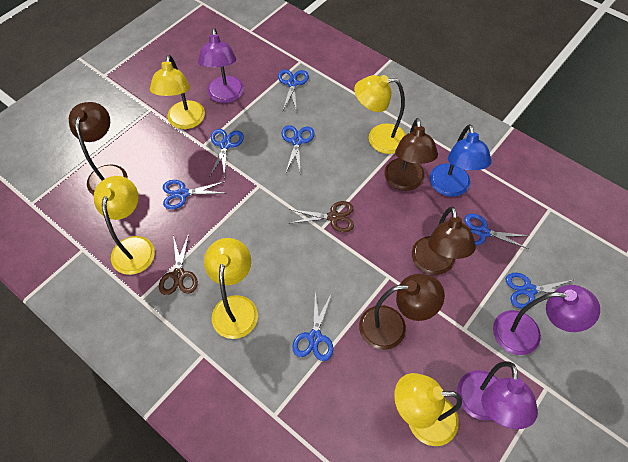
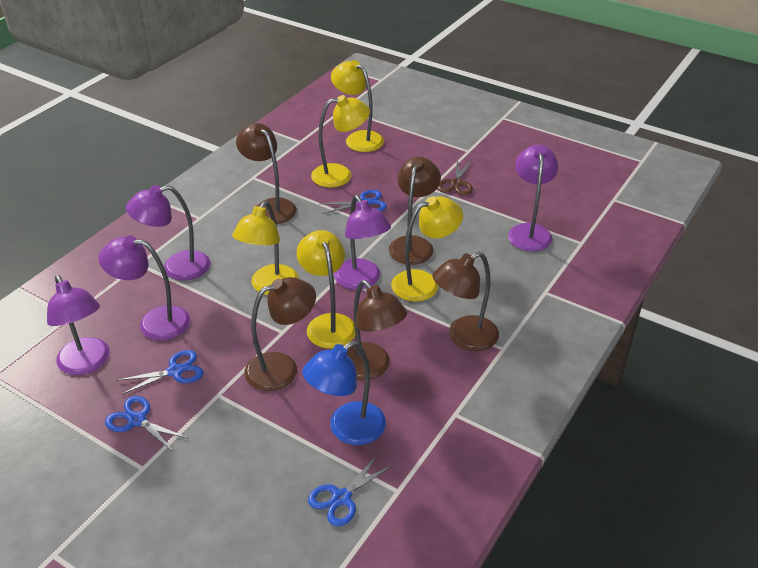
blue scissors: 7 -> 4
brown lamp: 4 -> 5
brown scissors: 2 -> 1
purple lamp: 3 -> 5

